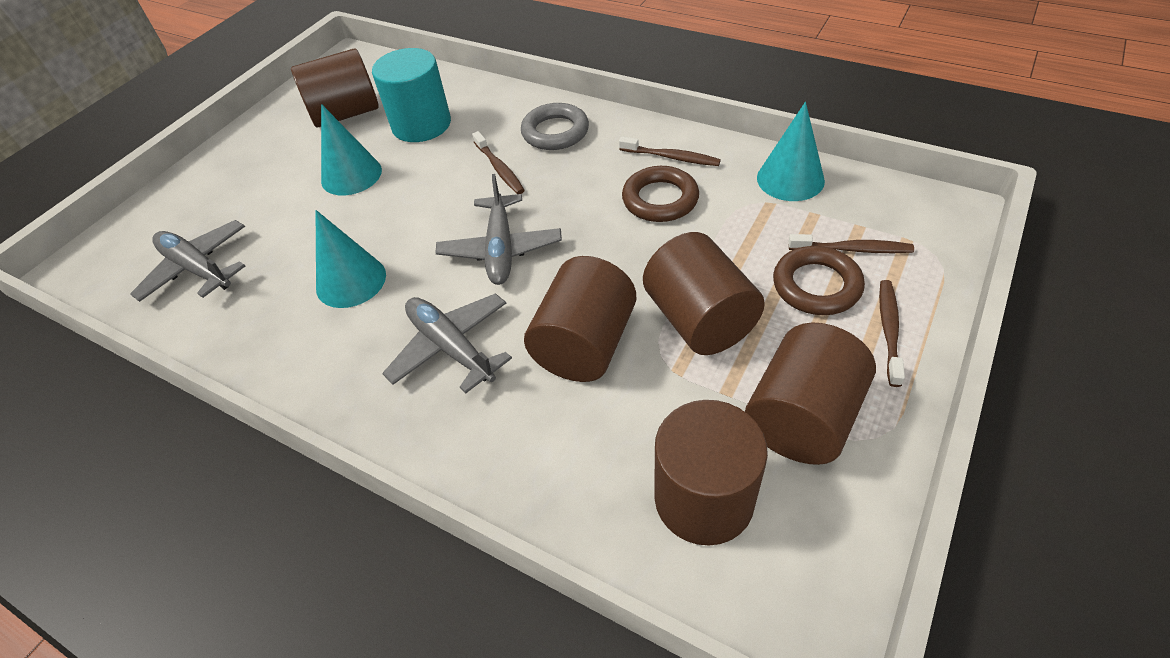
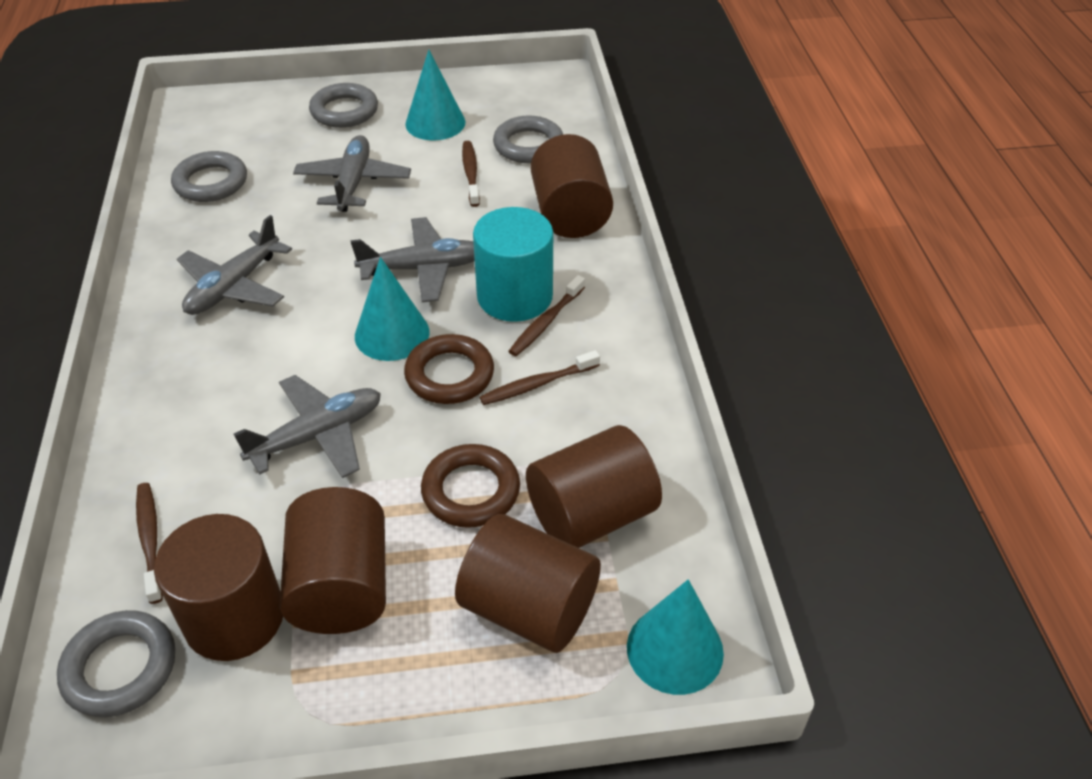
grey plane: 3 -> 4
grey ring: 1 -> 4

